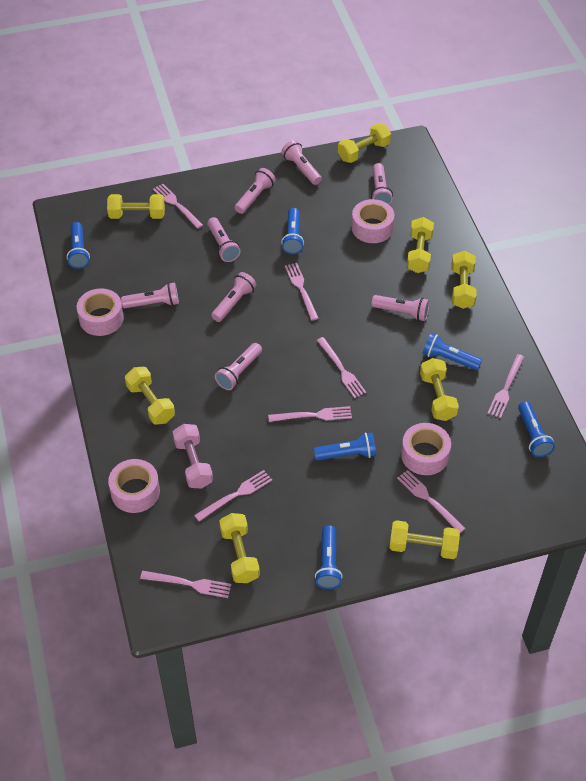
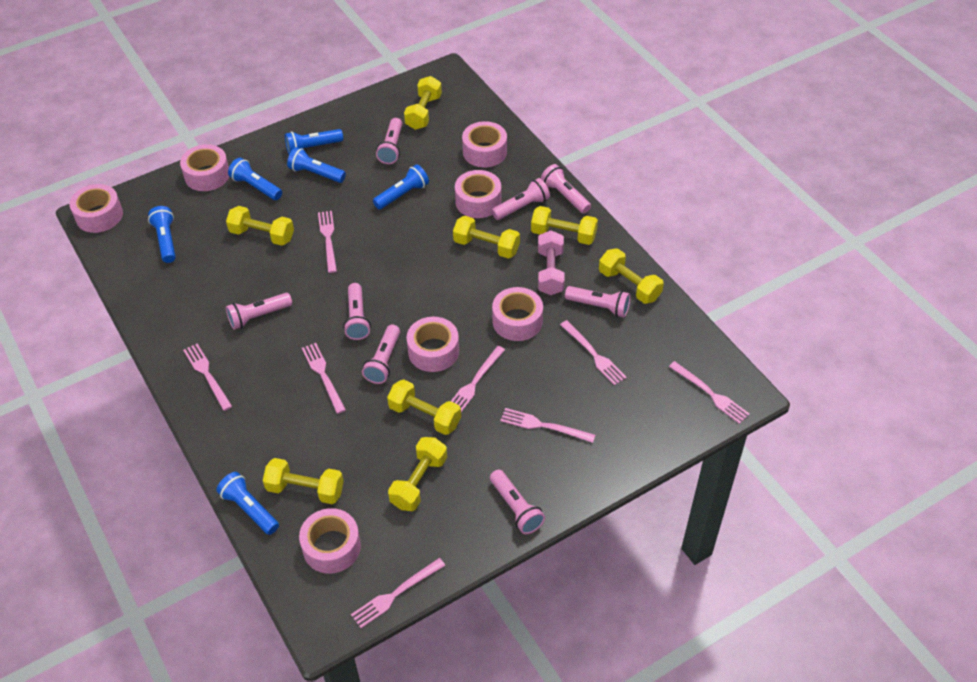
pink tape: 4 -> 7

